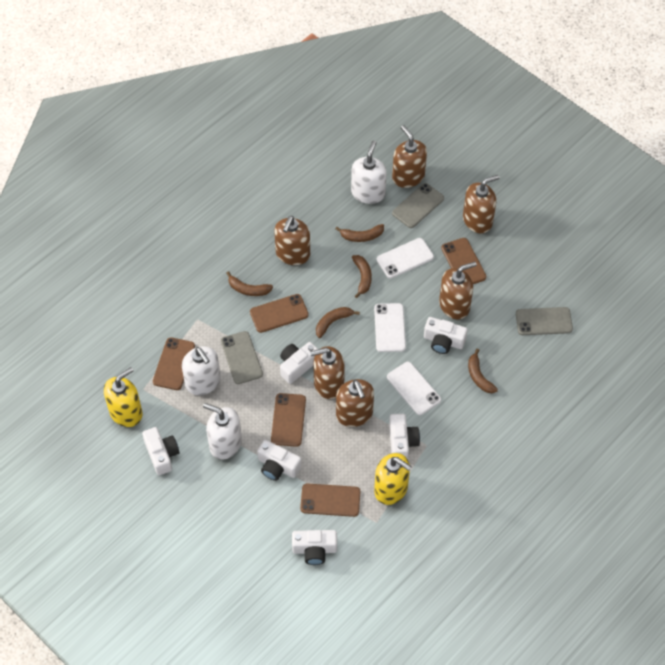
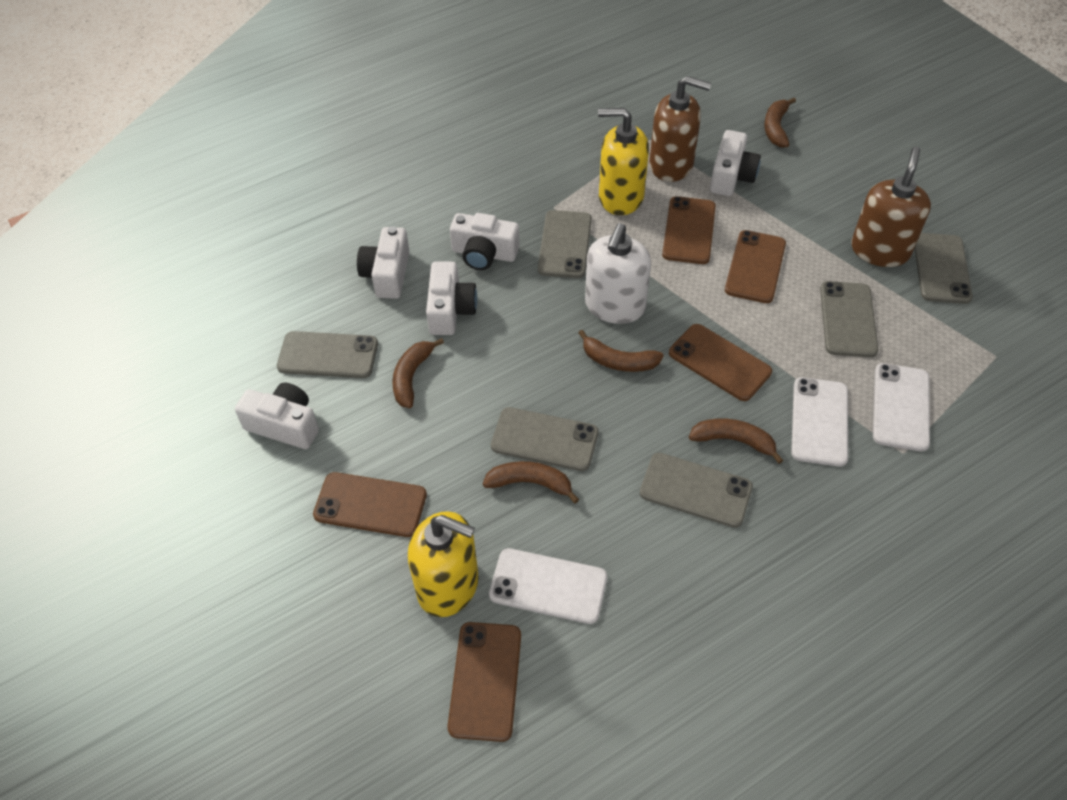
brown soap dispenser: 6 -> 2
grey phone: 3 -> 6
white camera: 6 -> 5
white soap dispenser: 3 -> 1

